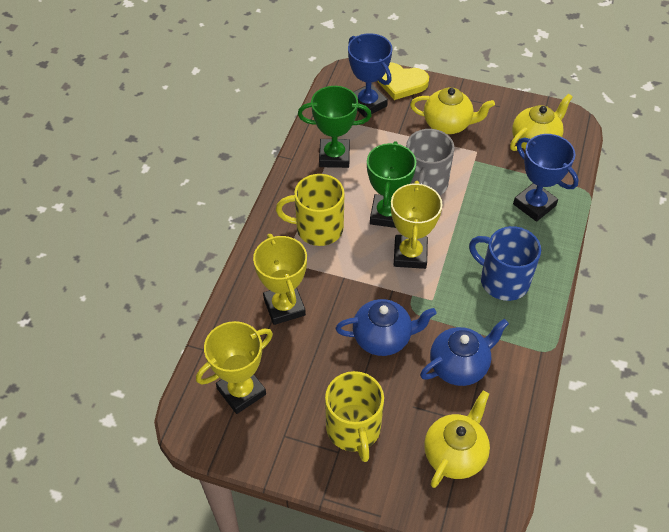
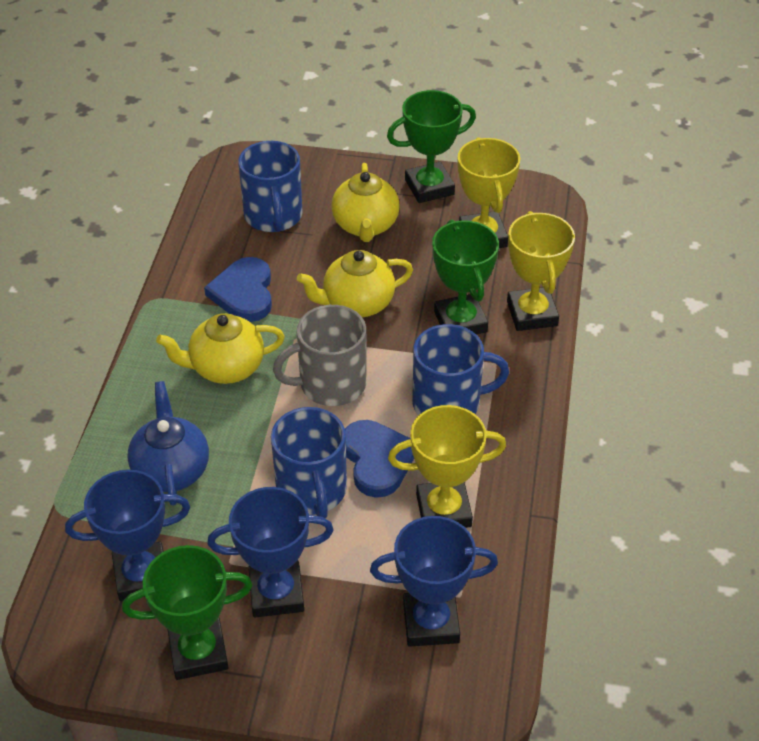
blue heart: 0 -> 2
blue mug: 1 -> 3
blue teapot: 2 -> 1
blue trophy: 2 -> 3
green trophy: 2 -> 3
yellow heart: 1 -> 0
yellow mug: 2 -> 0

